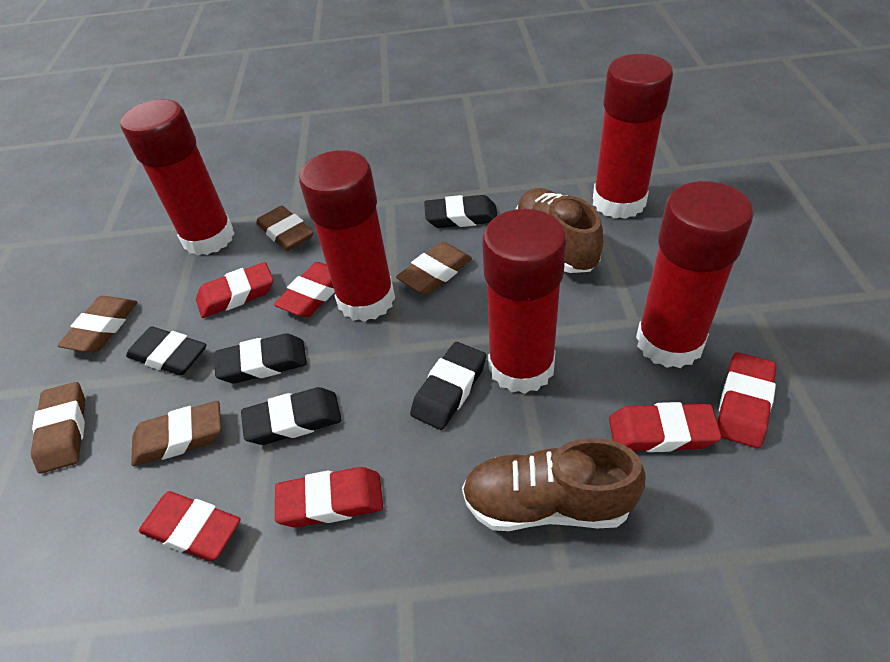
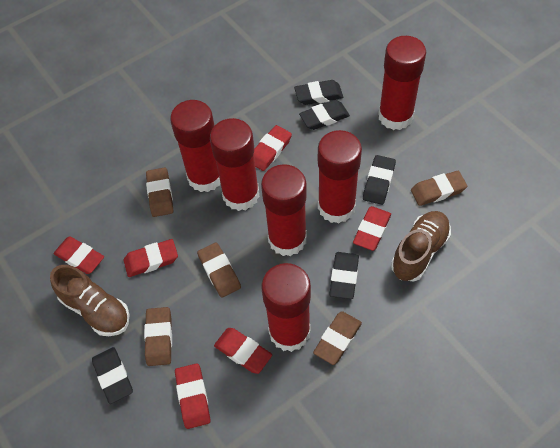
red glue stick: 5 -> 6

